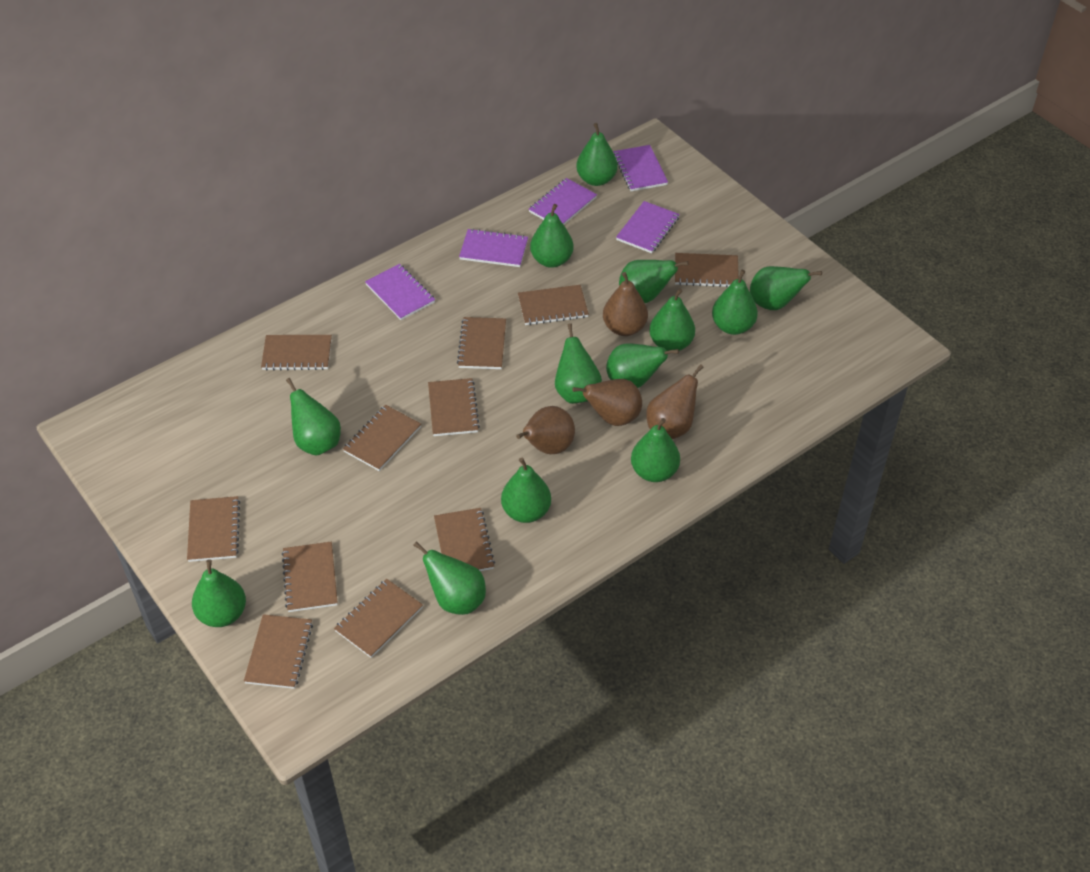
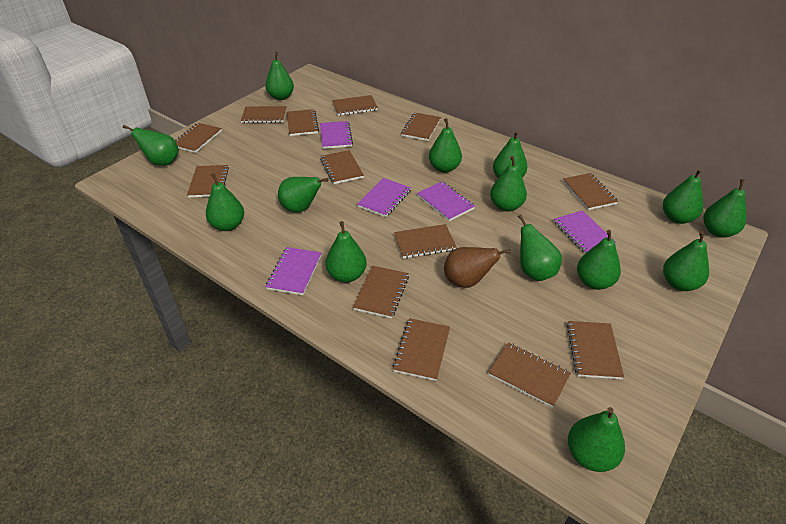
brown notebook: 11 -> 13
brown pear: 4 -> 1
green pear: 13 -> 14

